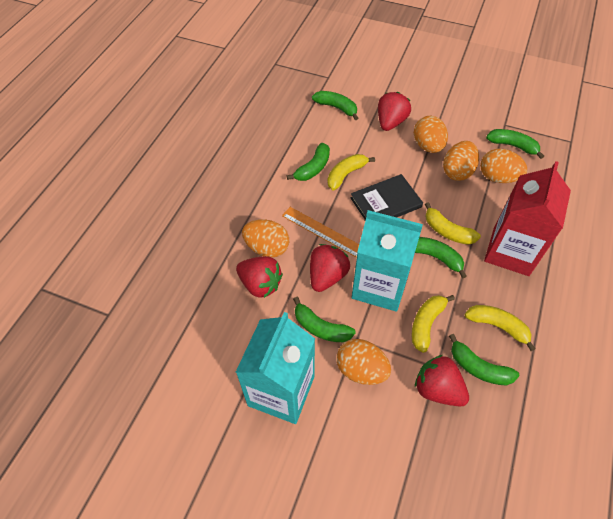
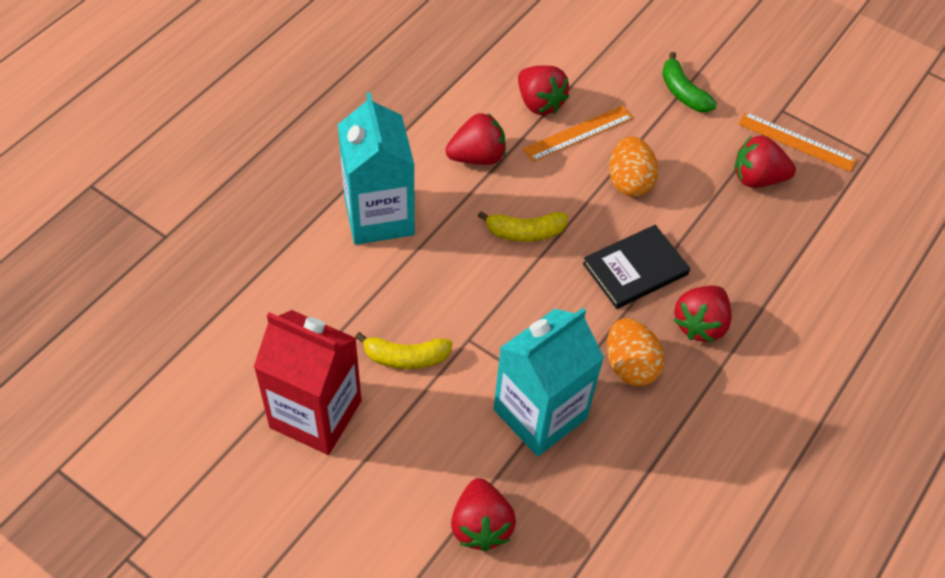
green banana: 6 -> 1
orange egg: 5 -> 2
orange ruler: 1 -> 2
red strawberry: 4 -> 5
yellow banana: 4 -> 2

